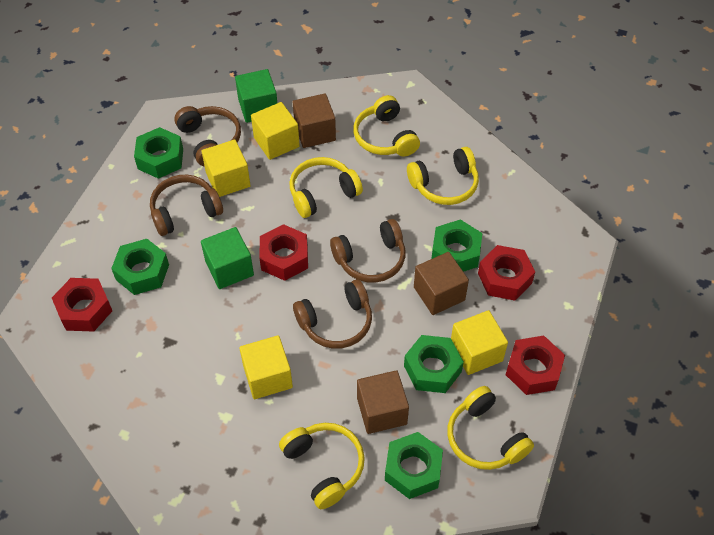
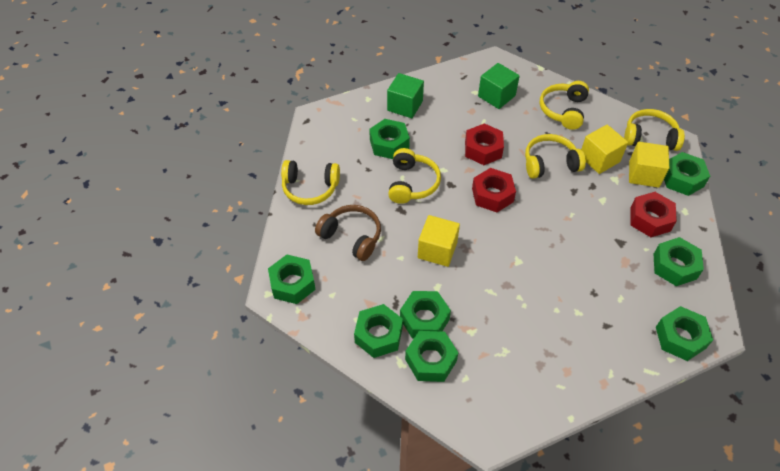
brown cube: 3 -> 0
brown headphones: 4 -> 1
green nut: 5 -> 8
red nut: 4 -> 3
yellow cube: 4 -> 3

